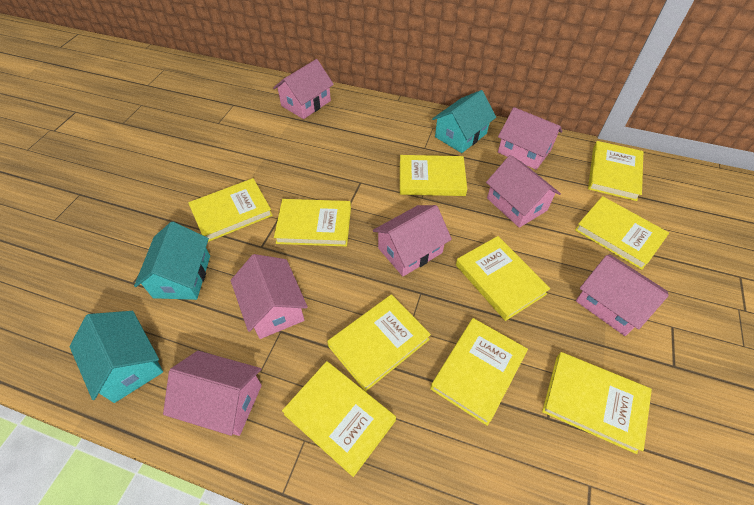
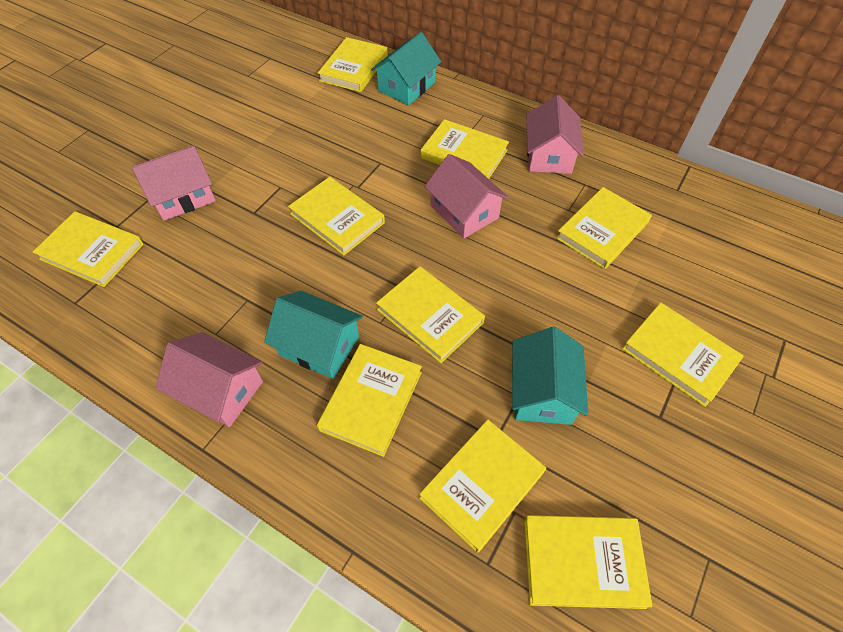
pink house: 7 -> 4

